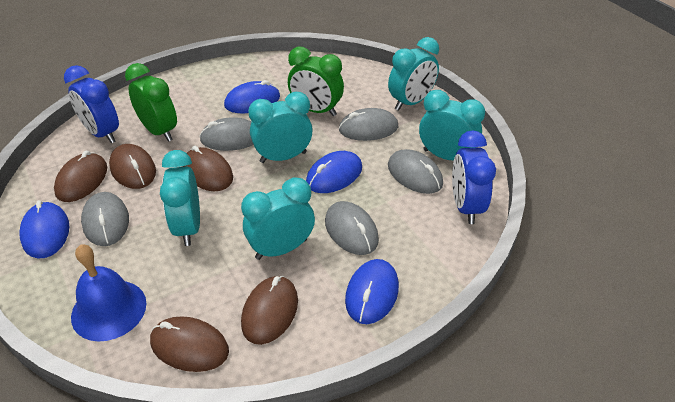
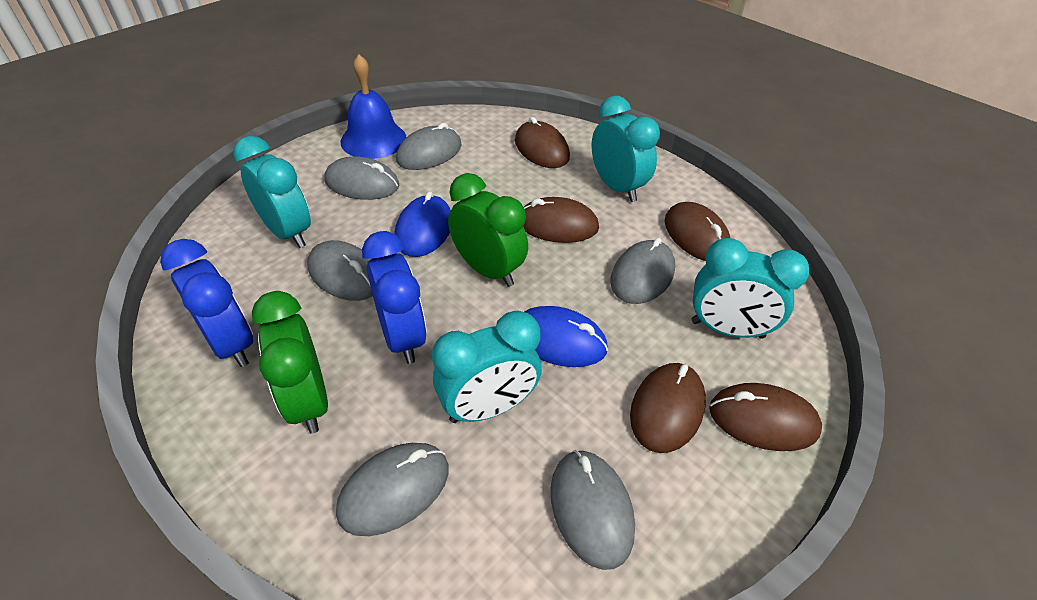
blue mouse: 4 -> 2
grey mouse: 5 -> 6
turquoise clock: 5 -> 4

